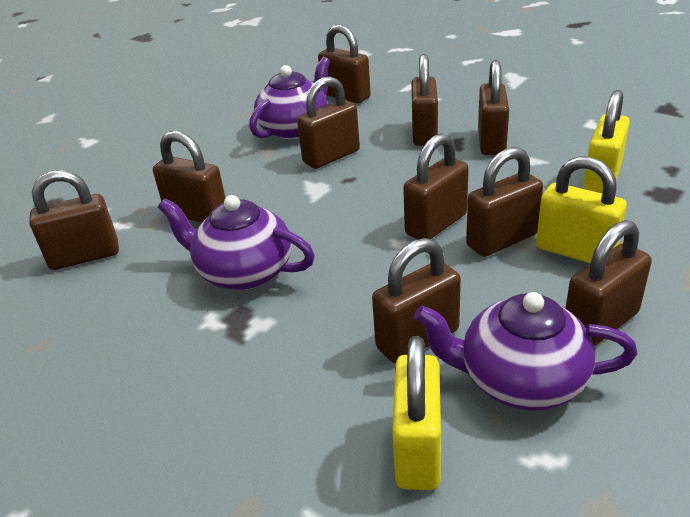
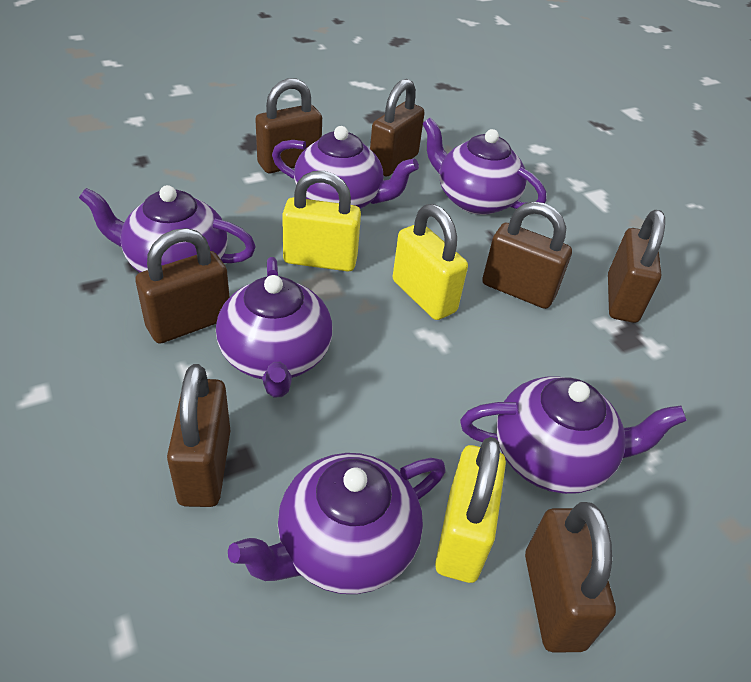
brown padlock: 10 -> 7
purple teapot: 3 -> 6

